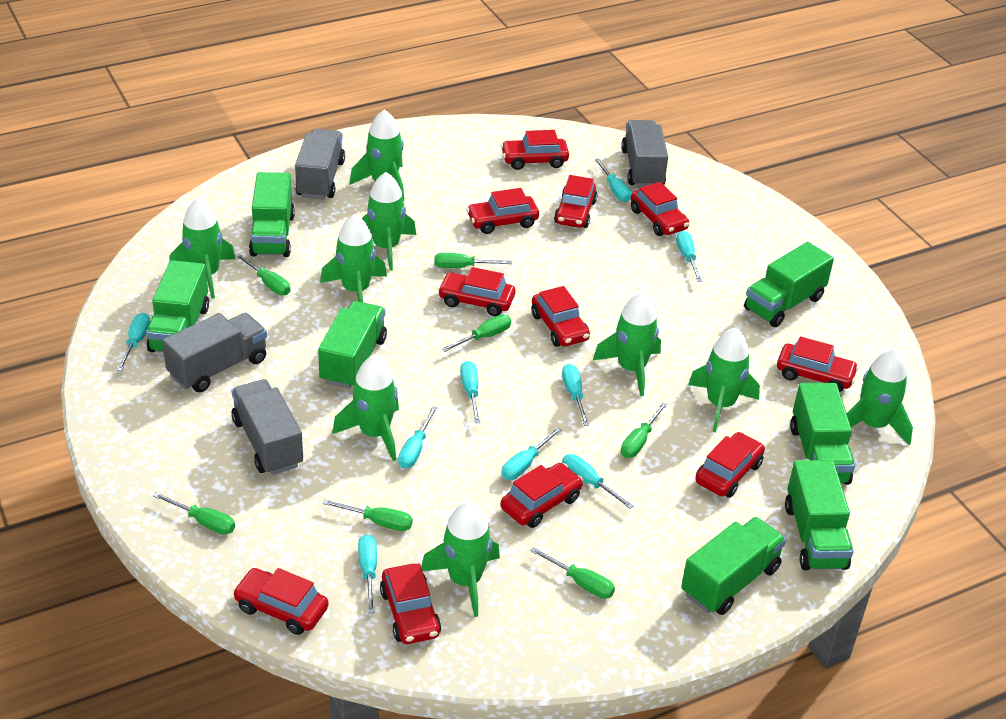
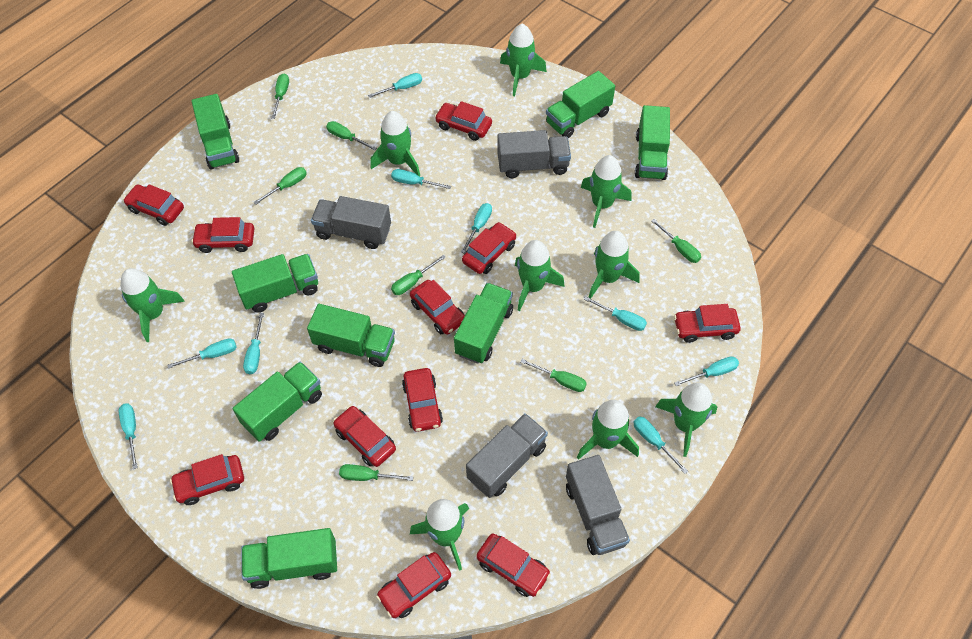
green truck: 7 -> 8

